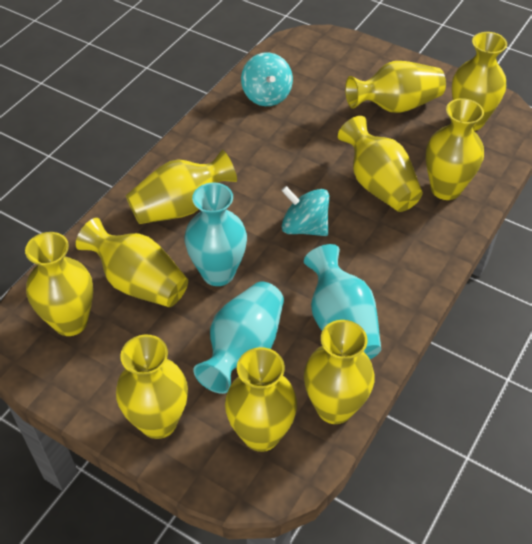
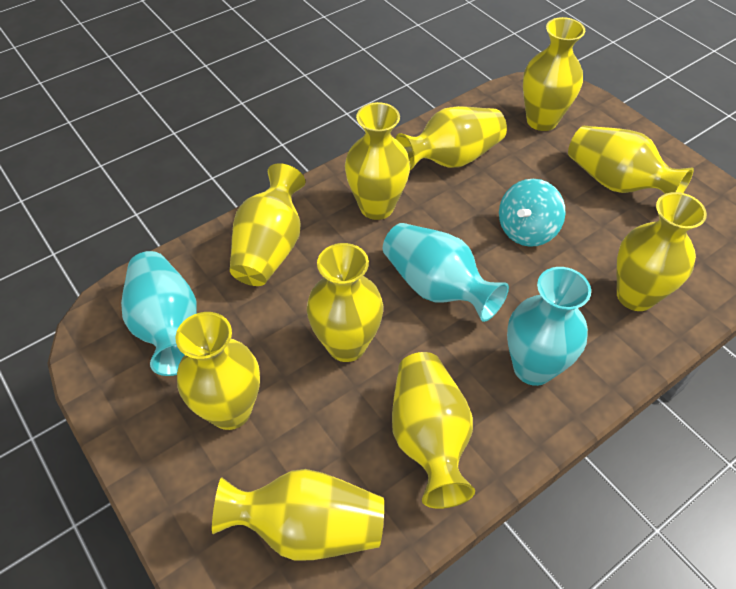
turquoise spinning top: 2 -> 1

